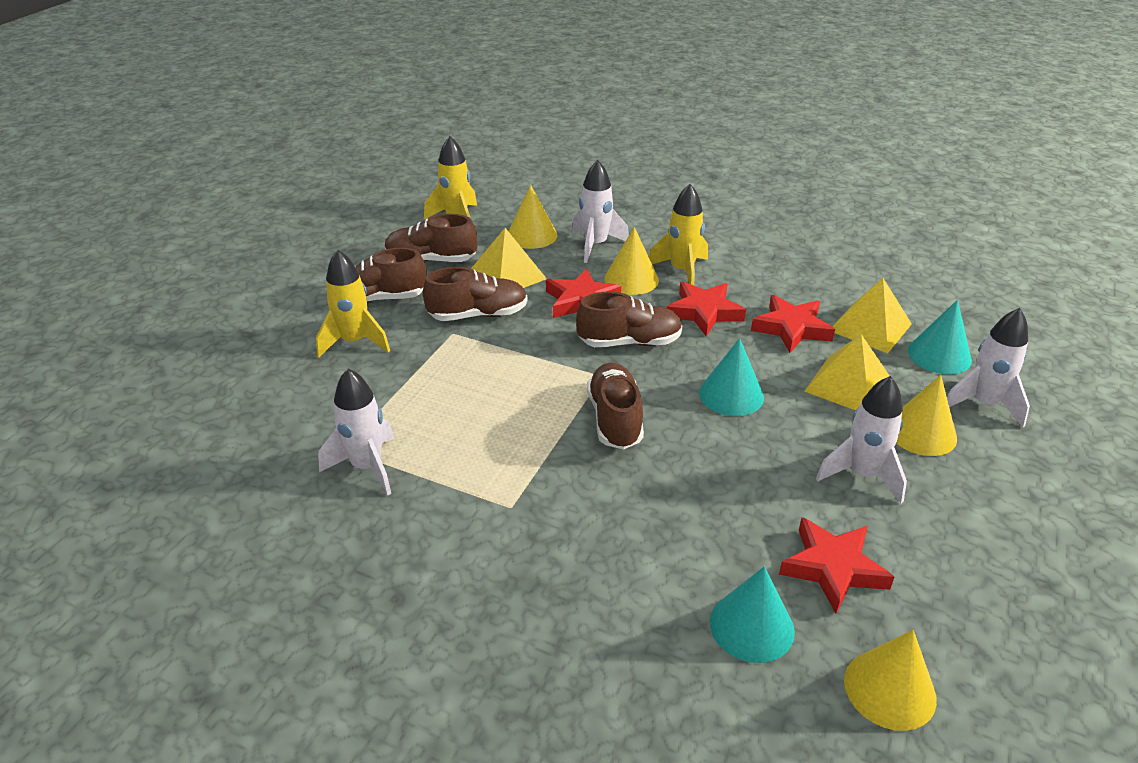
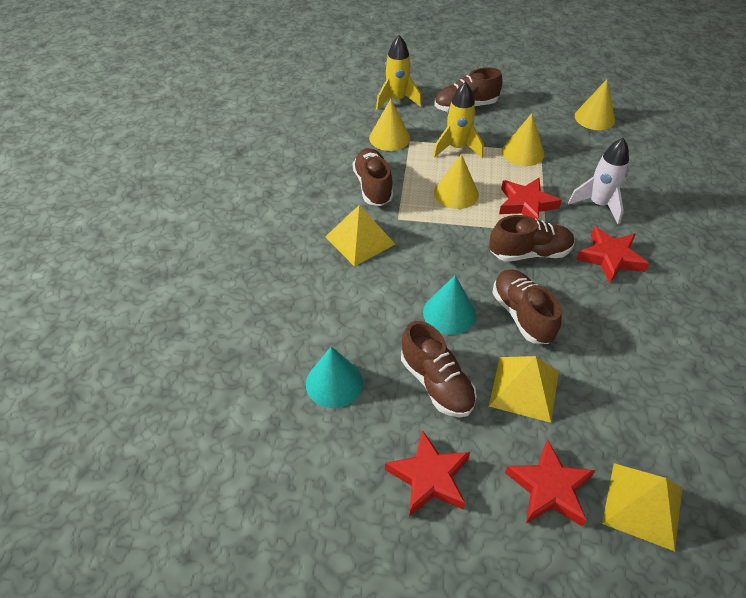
turquoise cone: 3 -> 2
white rocket: 4 -> 1
yellow rocket: 3 -> 2

